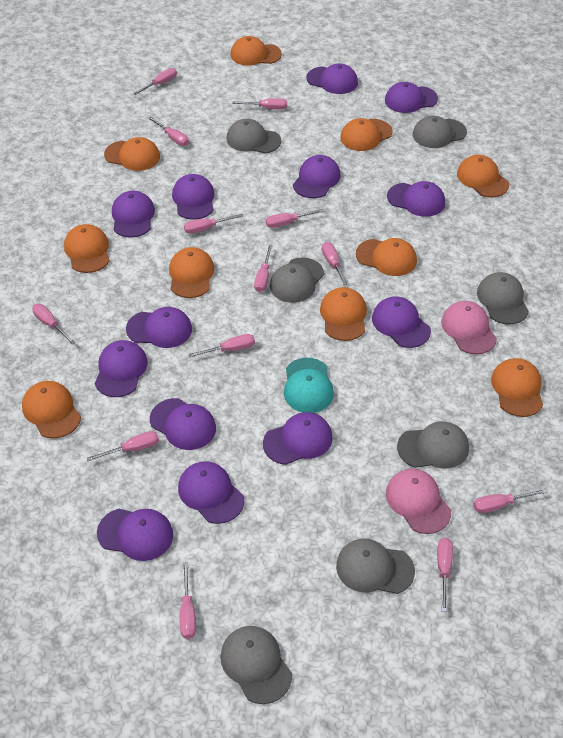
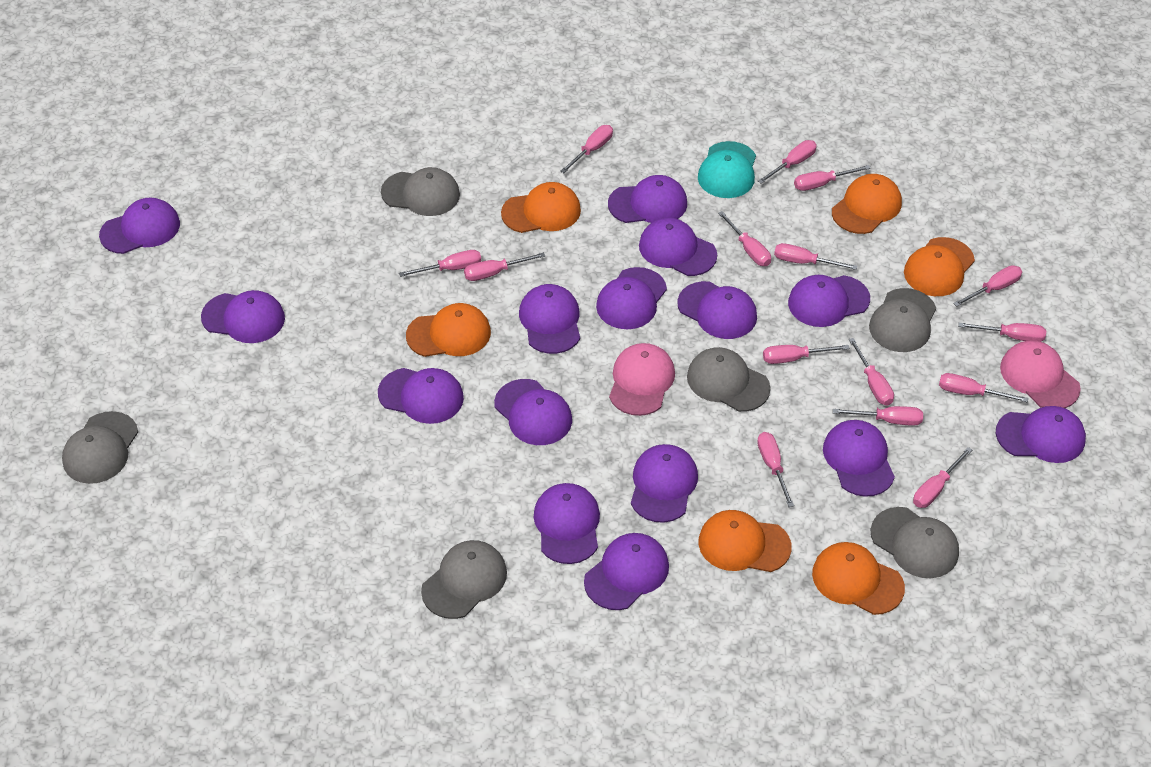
grey cap: 7 -> 6
orange cap: 10 -> 6
pink screwdriver: 13 -> 15
purple cap: 13 -> 15

